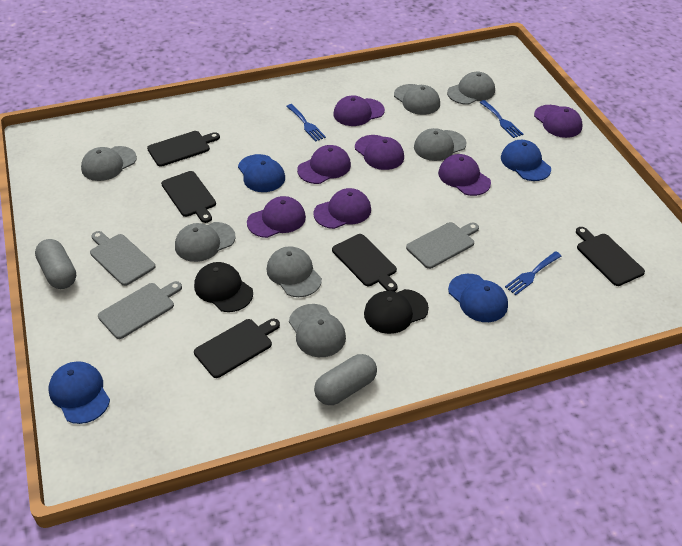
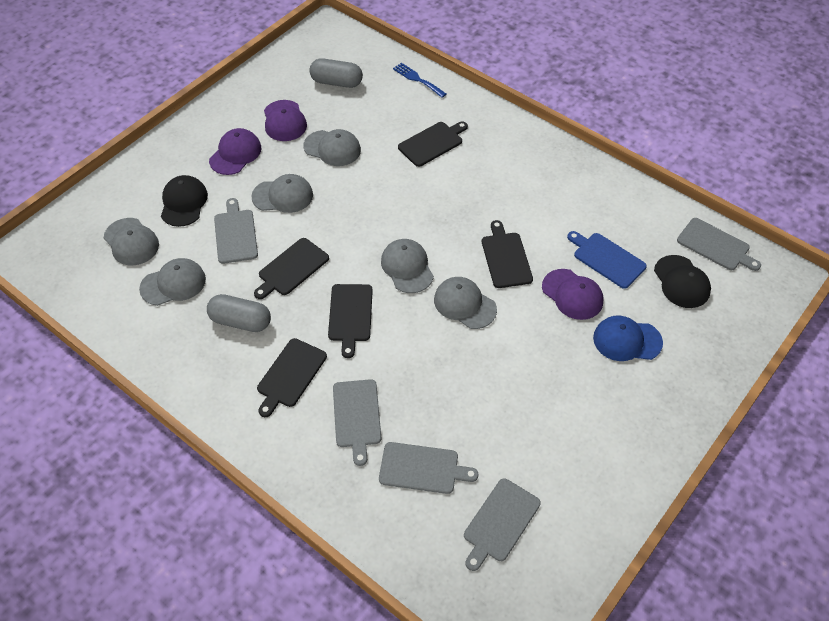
blue cap: 4 -> 1
blue cutting board: 0 -> 1
blue fork: 3 -> 1
grey cap: 7 -> 6
grey cutting board: 3 -> 5
purple cap: 7 -> 3

